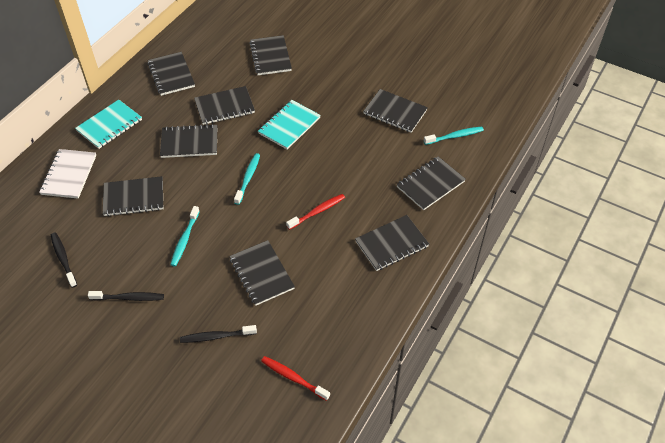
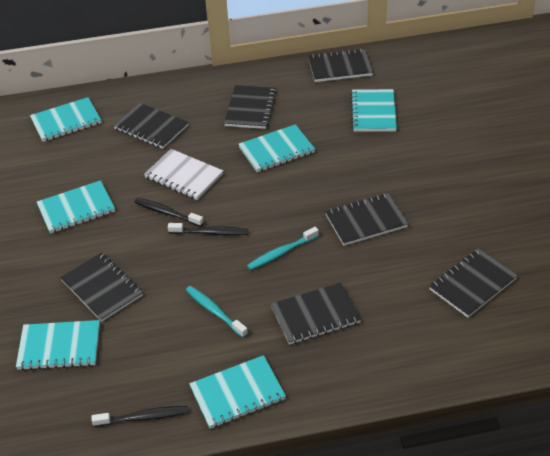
black notebook: 9 -> 7
red toothbrush: 2 -> 0
turquoise notebook: 2 -> 6
turquoise toothbrush: 3 -> 2

